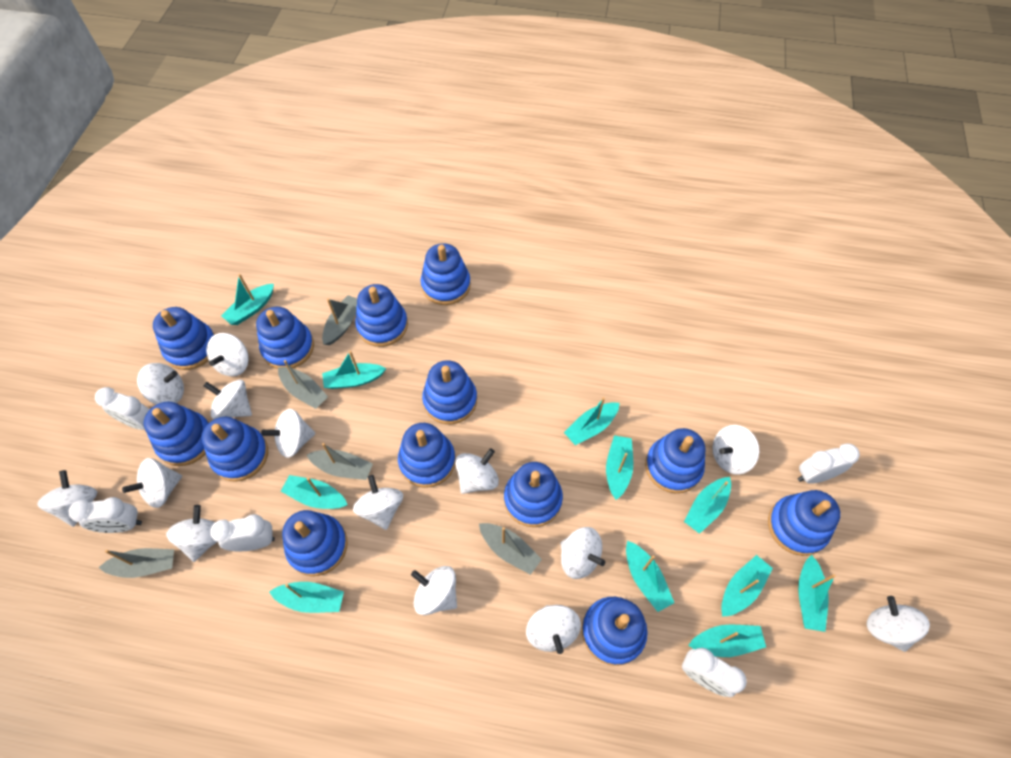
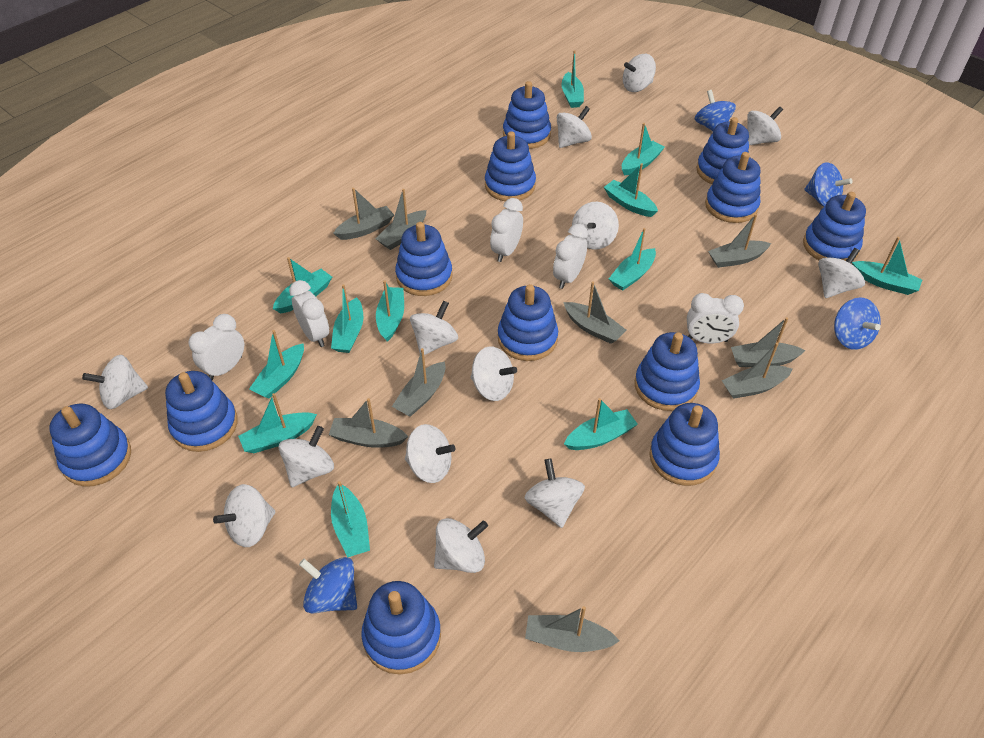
blue spinning top: 0 -> 4
blue stacking toy: 13 -> 12
grey boat: 5 -> 9
turquoise boat: 11 -> 12
white spinning top: 14 -> 13

